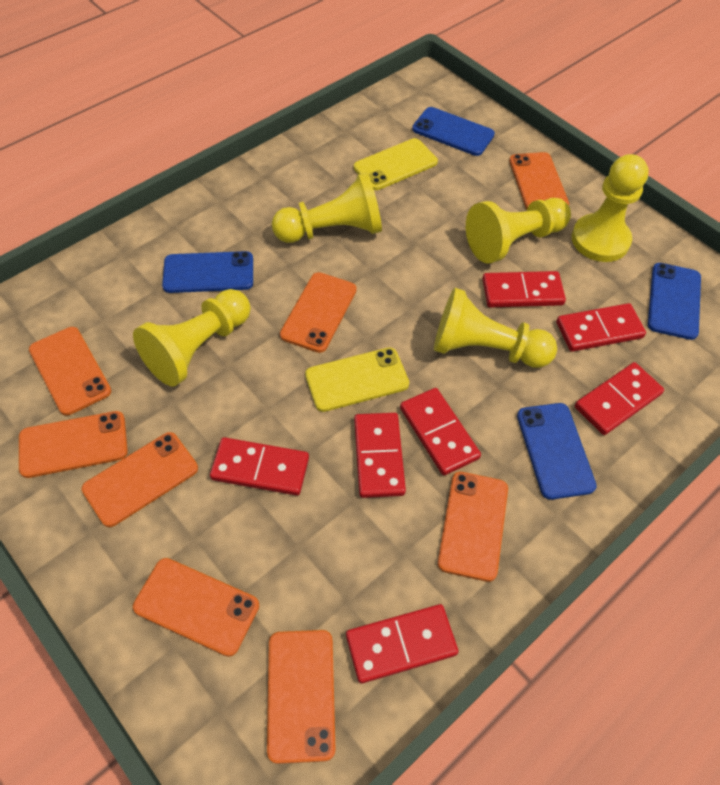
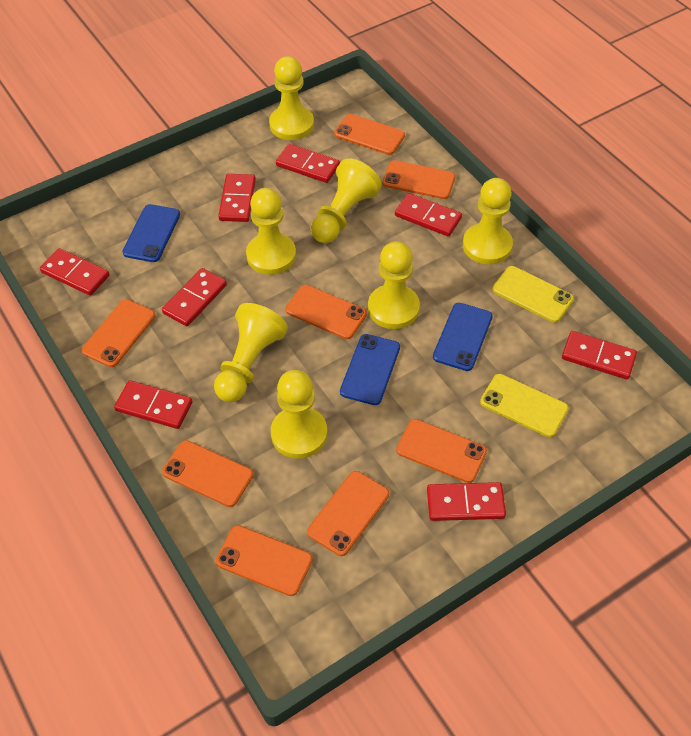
blue phone: 4 -> 3
red domino: 7 -> 8
yellow pawn: 5 -> 7

